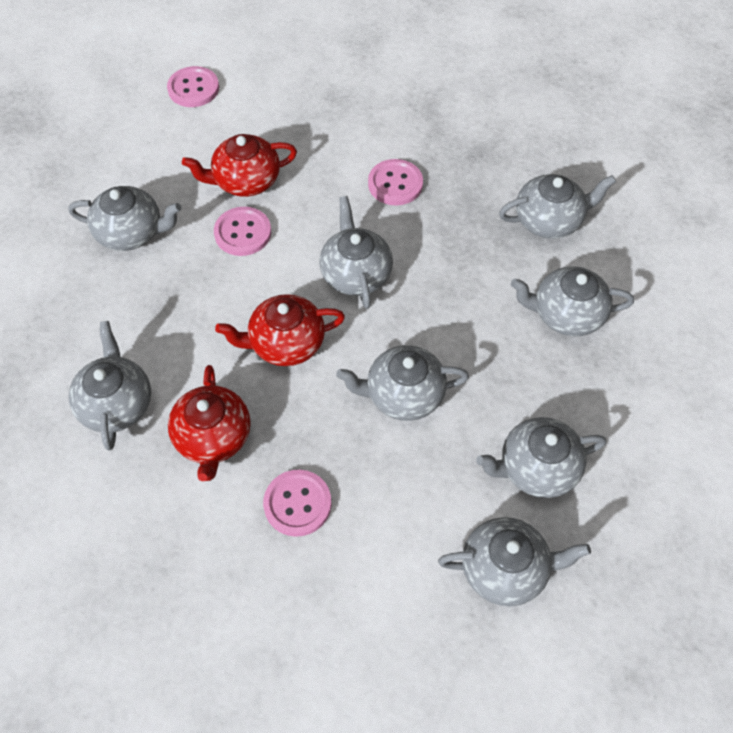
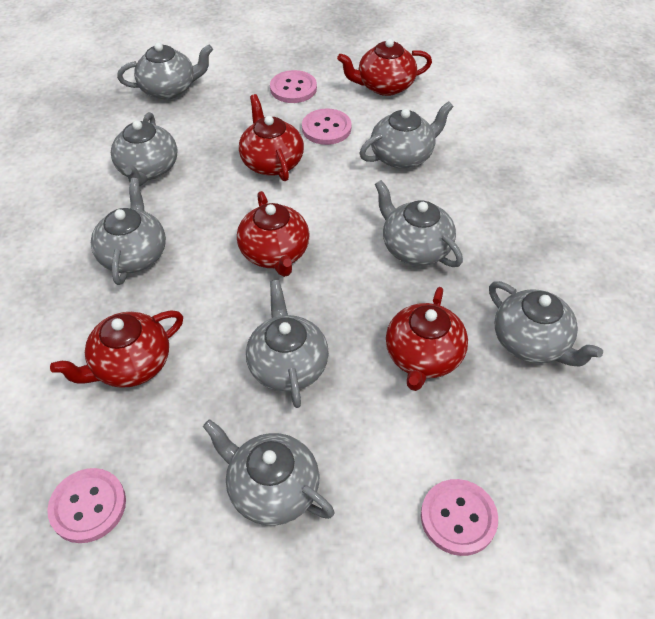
red teapot: 3 -> 5

